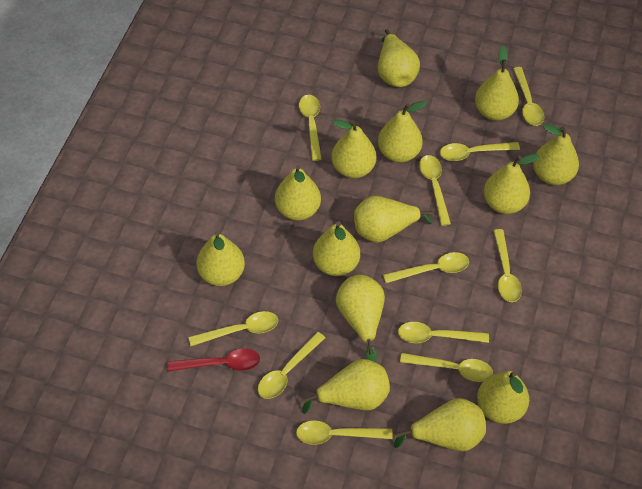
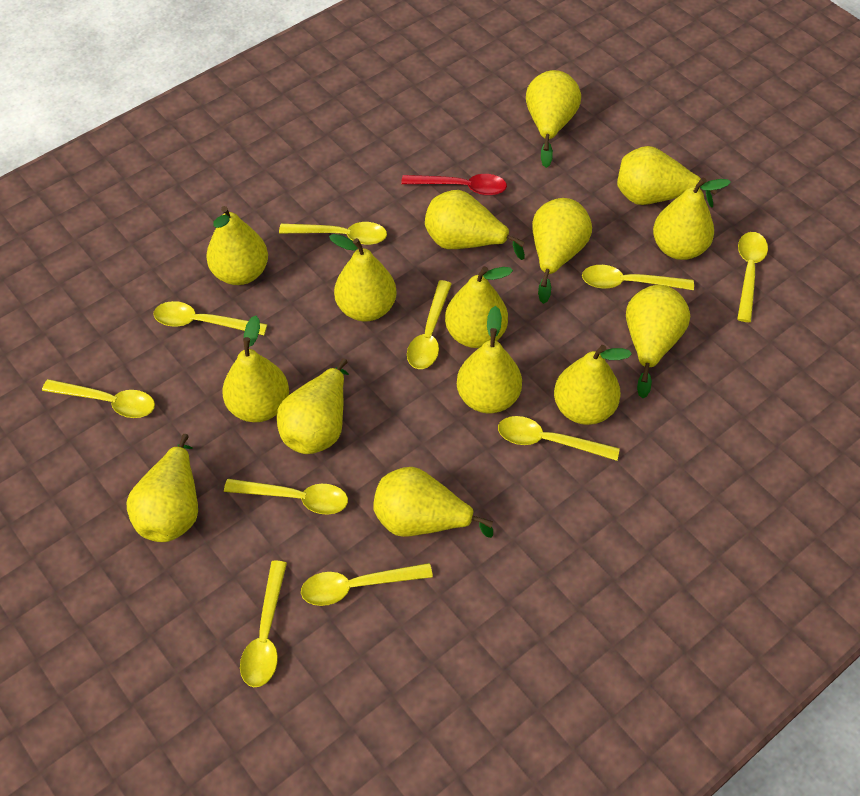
yellow pear: 14 -> 15
yellow spoon: 11 -> 10

